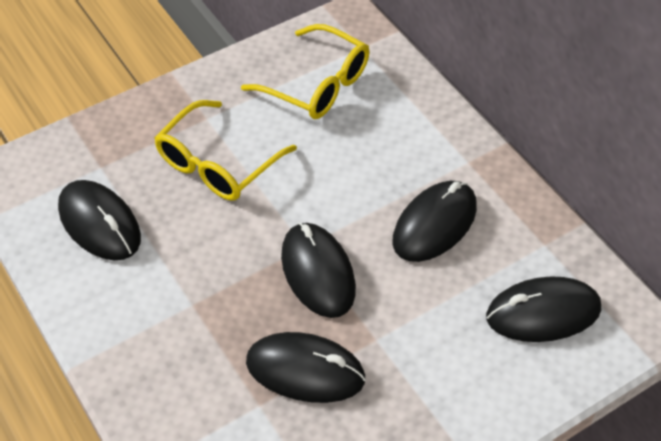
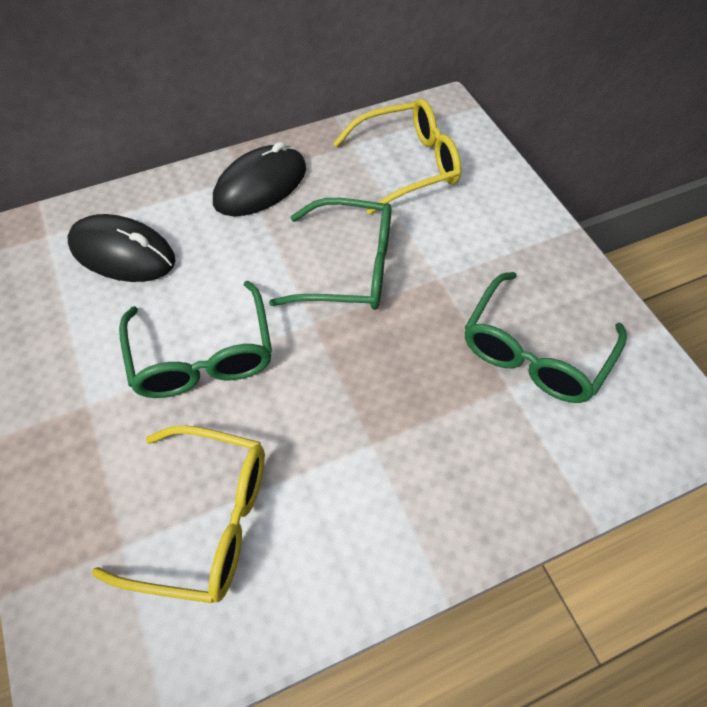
black mouse: 5 -> 2
green glasses: 0 -> 3

